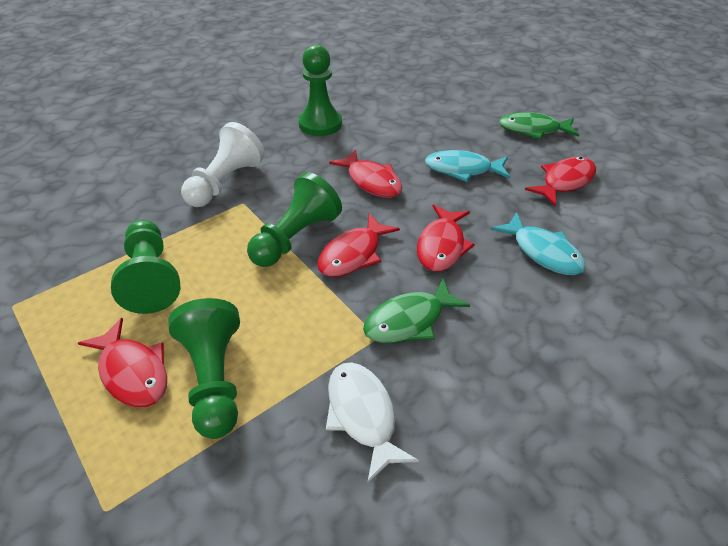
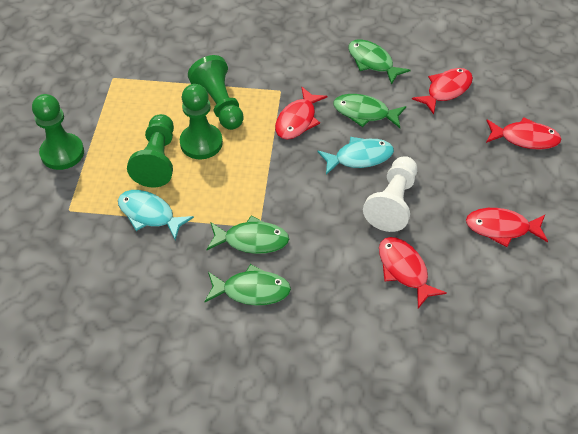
green fish: 2 -> 4
white fish: 1 -> 0

